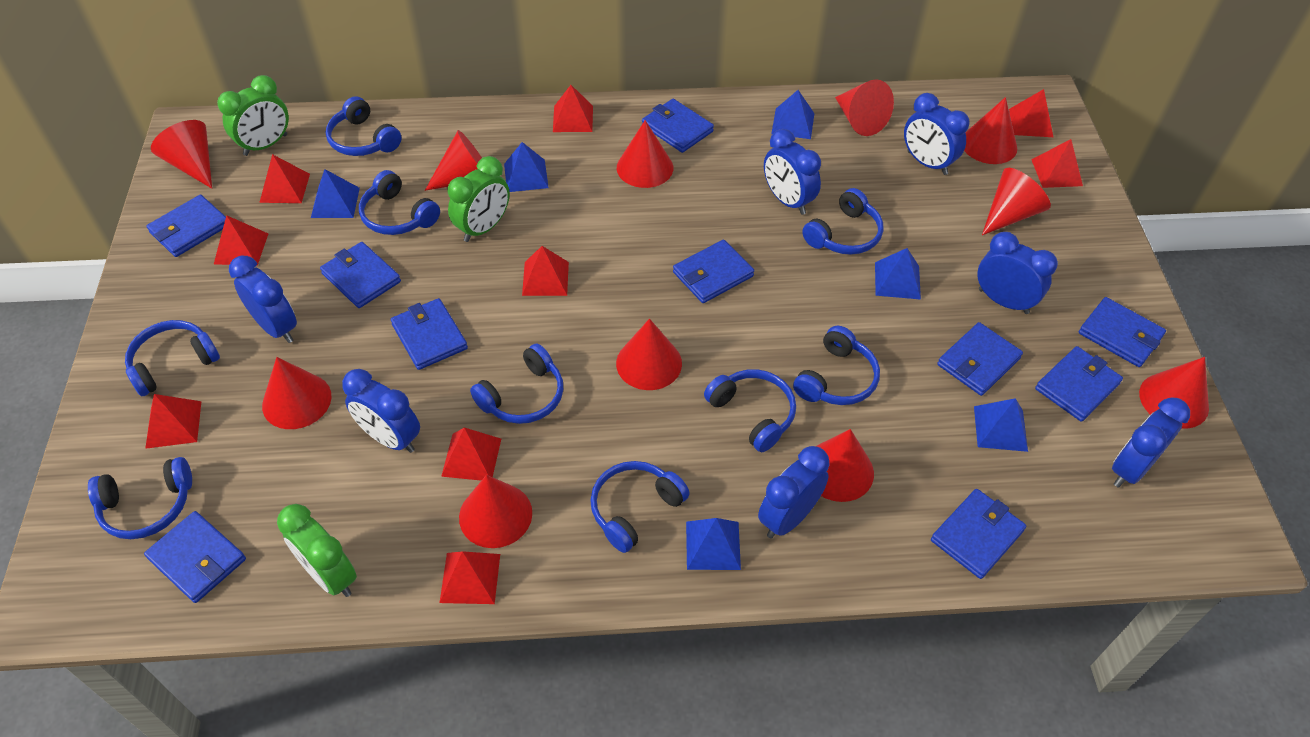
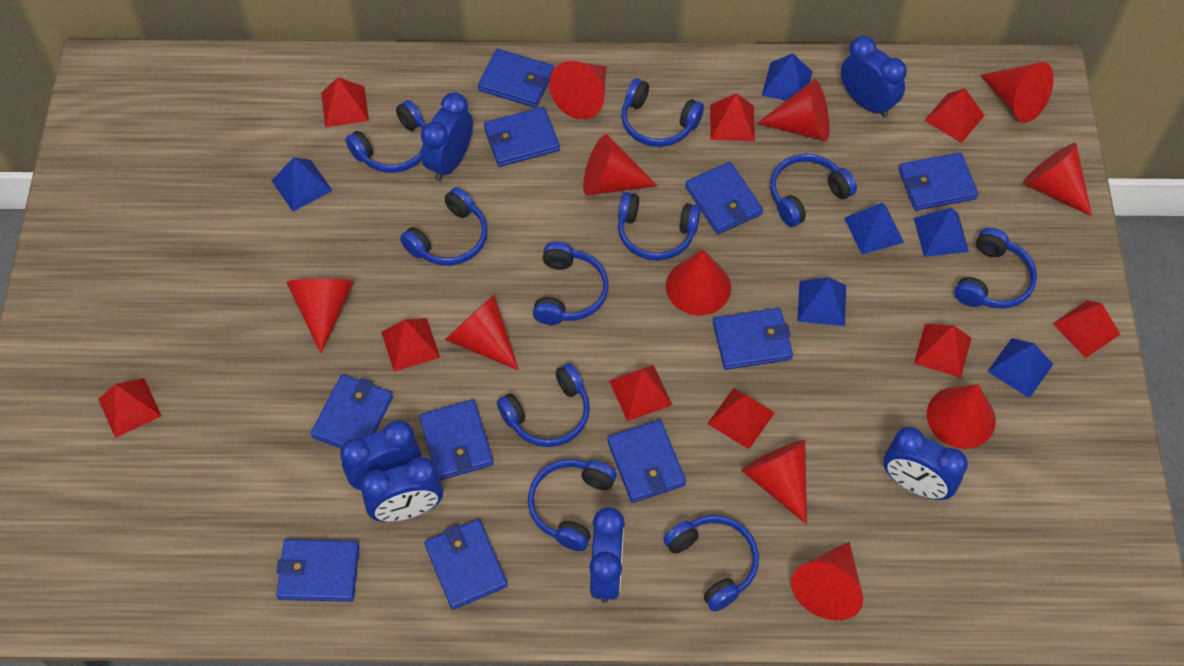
blue clock: 7 -> 6
blue headphones: 9 -> 10
green clock: 3 -> 0

